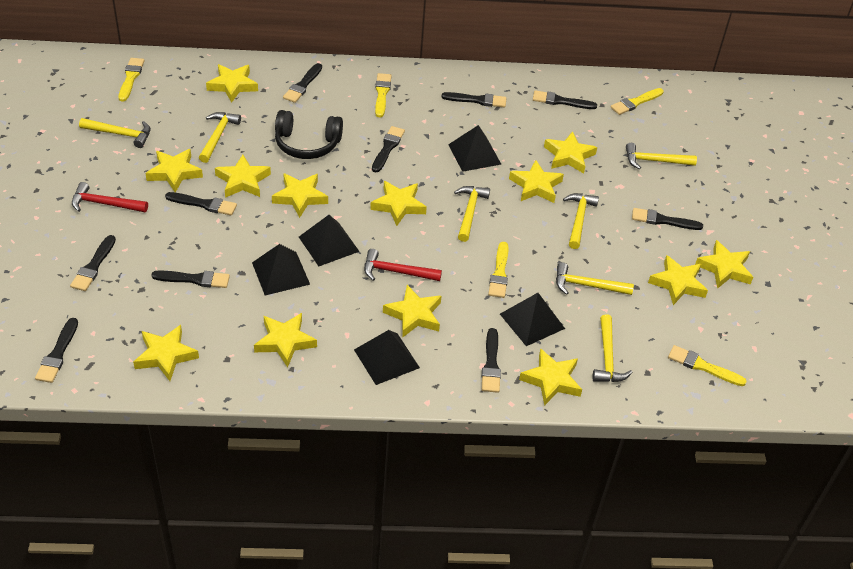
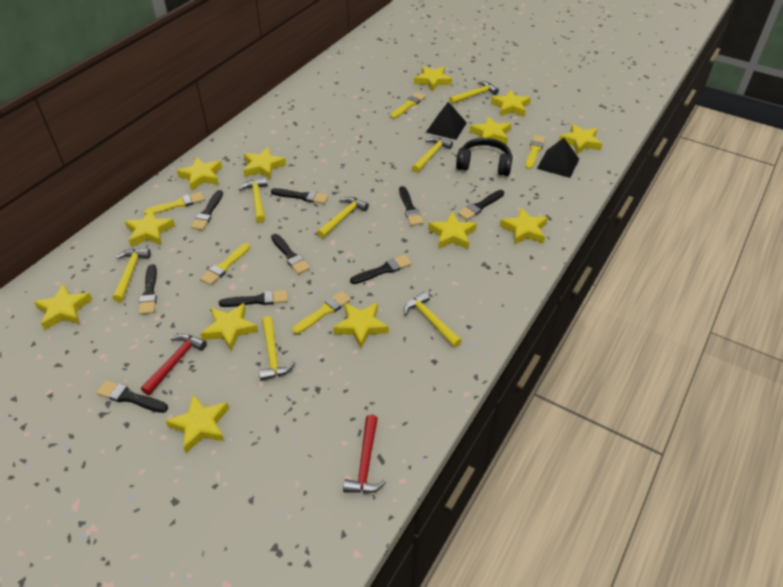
black brush: 10 -> 9
black pyramid: 5 -> 2

